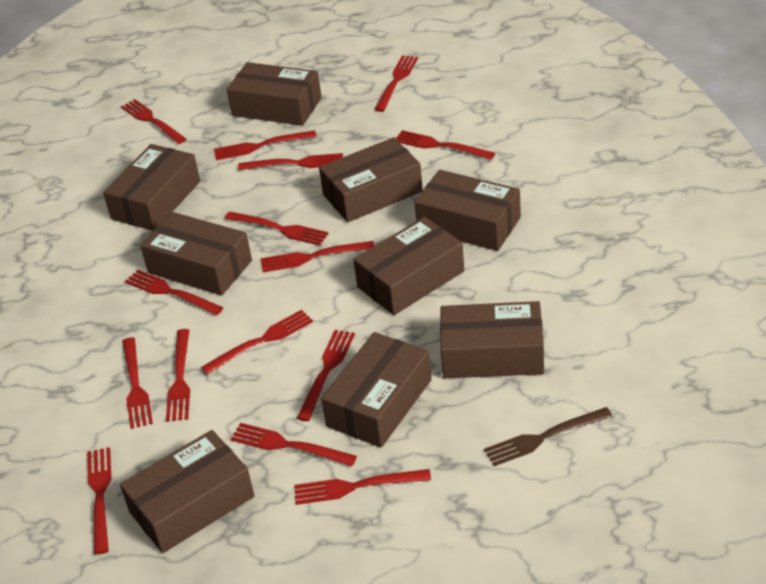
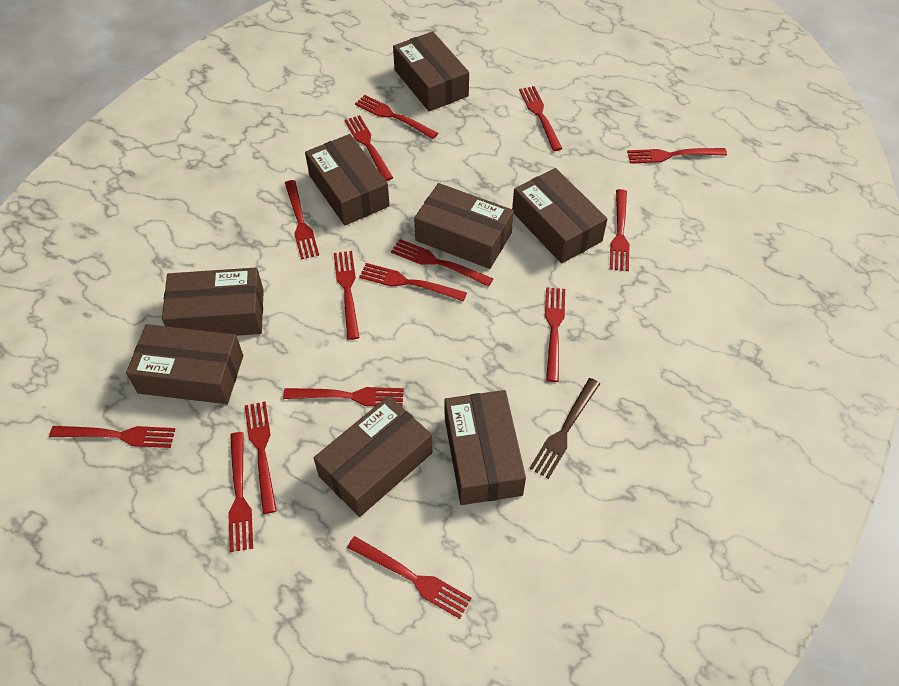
brown box: 9 -> 8

